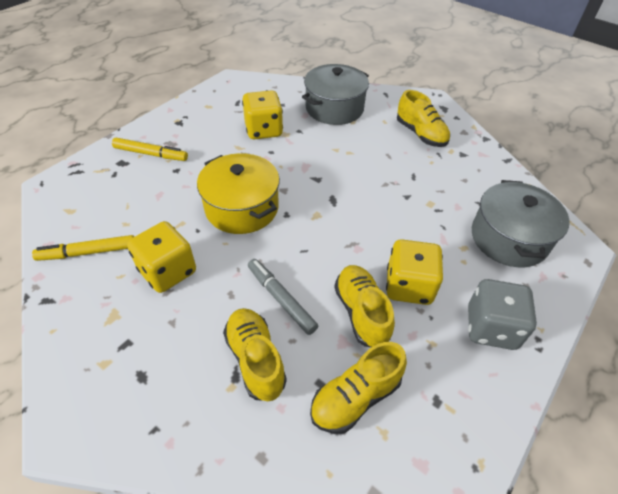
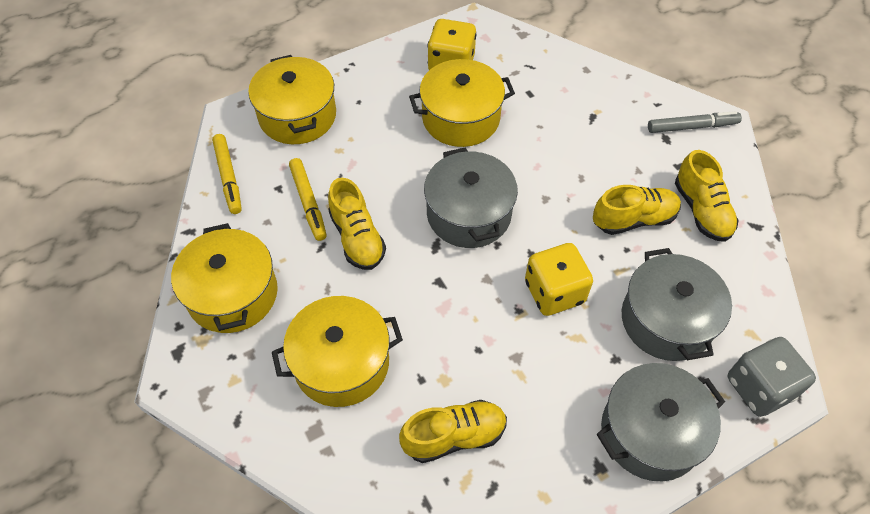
grey pot: 2 -> 3
yellow dice: 3 -> 2
yellow pot: 1 -> 4

